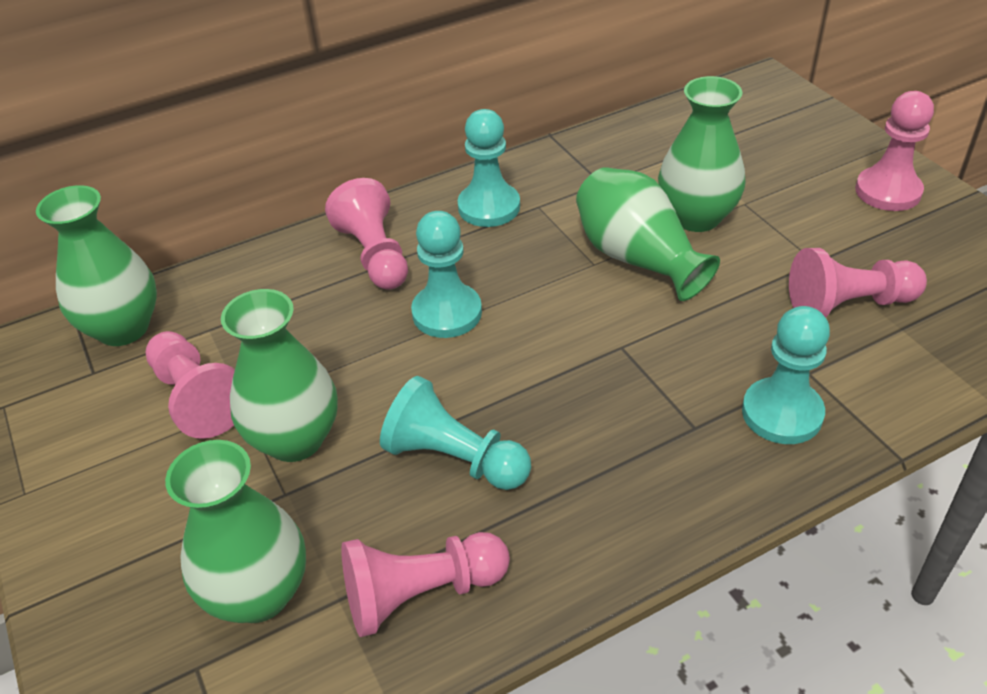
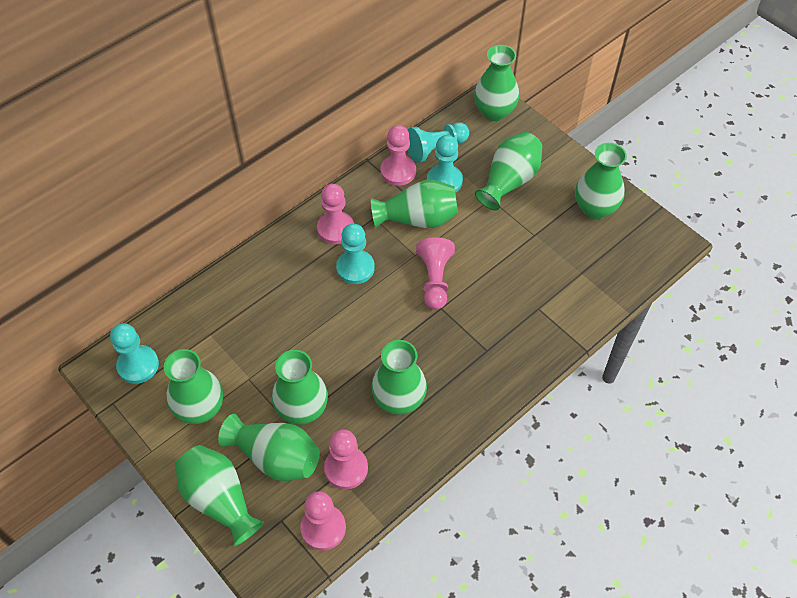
green vase: 5 -> 9

